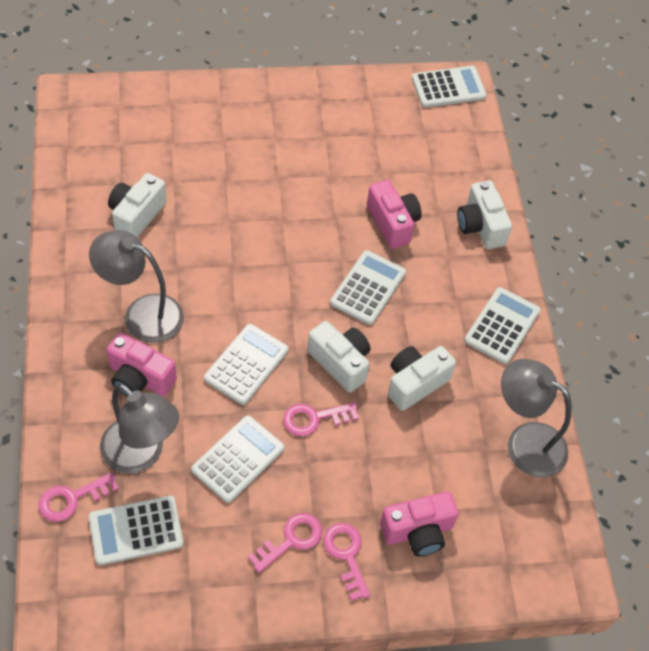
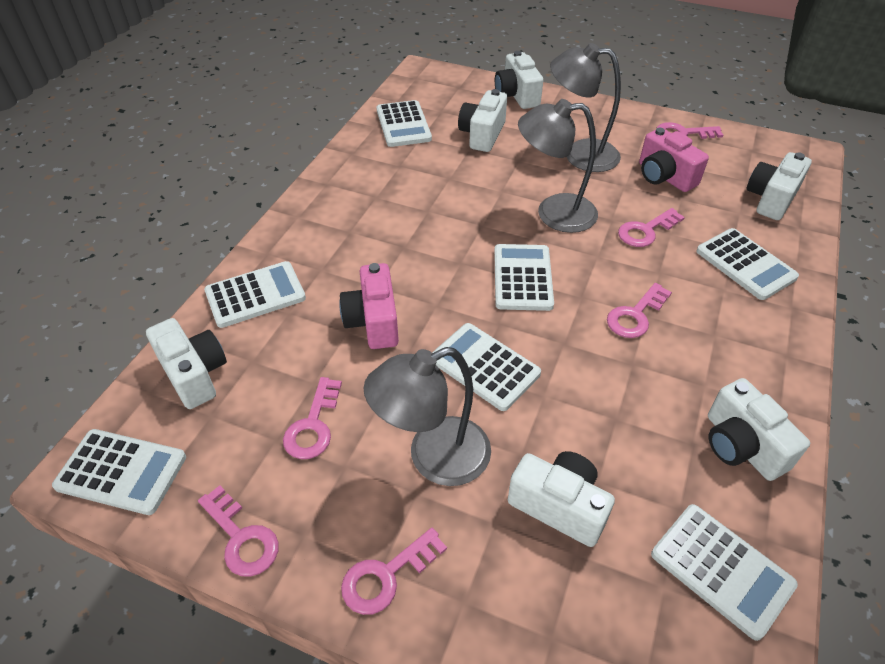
pink camera: 3 -> 2
pink key: 4 -> 6
white calculator: 6 -> 7
white camera: 4 -> 6

